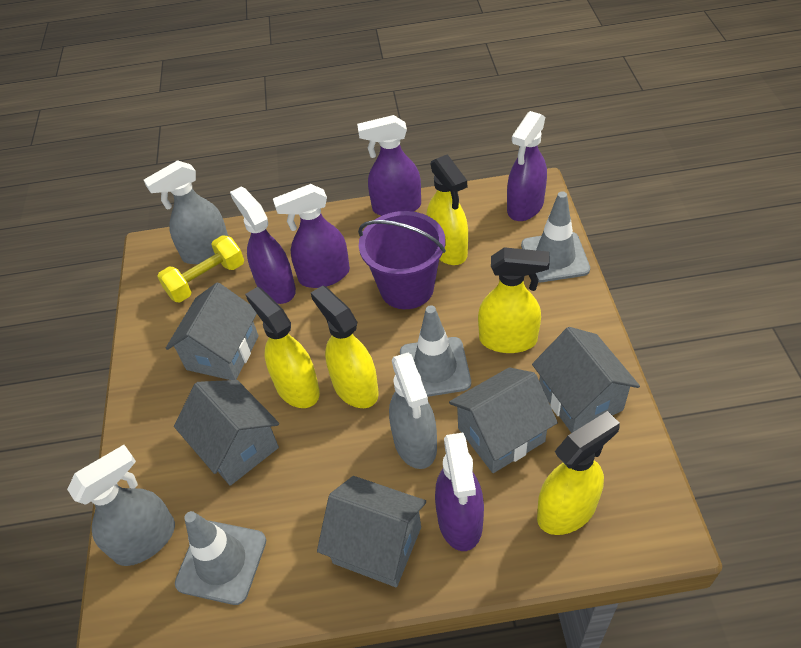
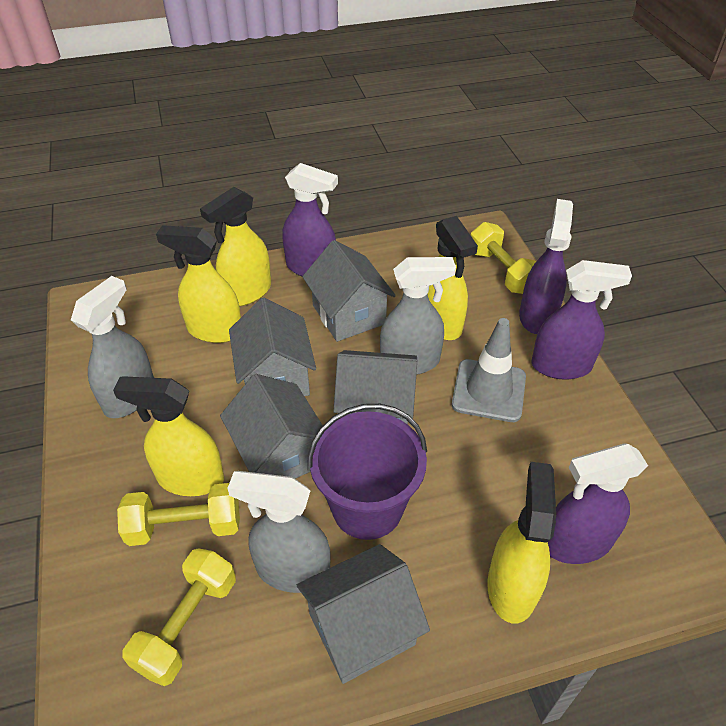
grey traffic cone: 3 -> 1
purple spray bottle: 5 -> 4
yellow dumbbell: 1 -> 3

